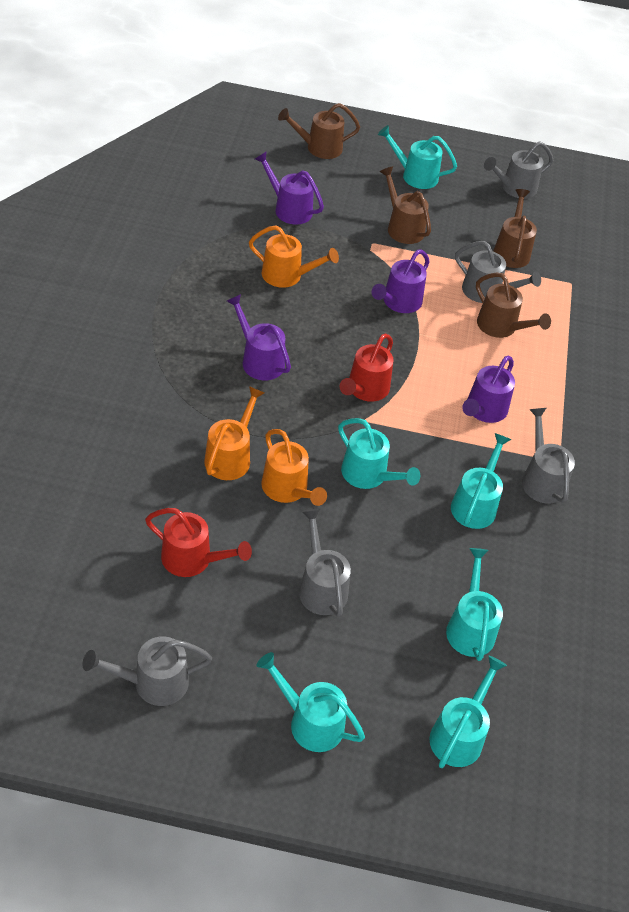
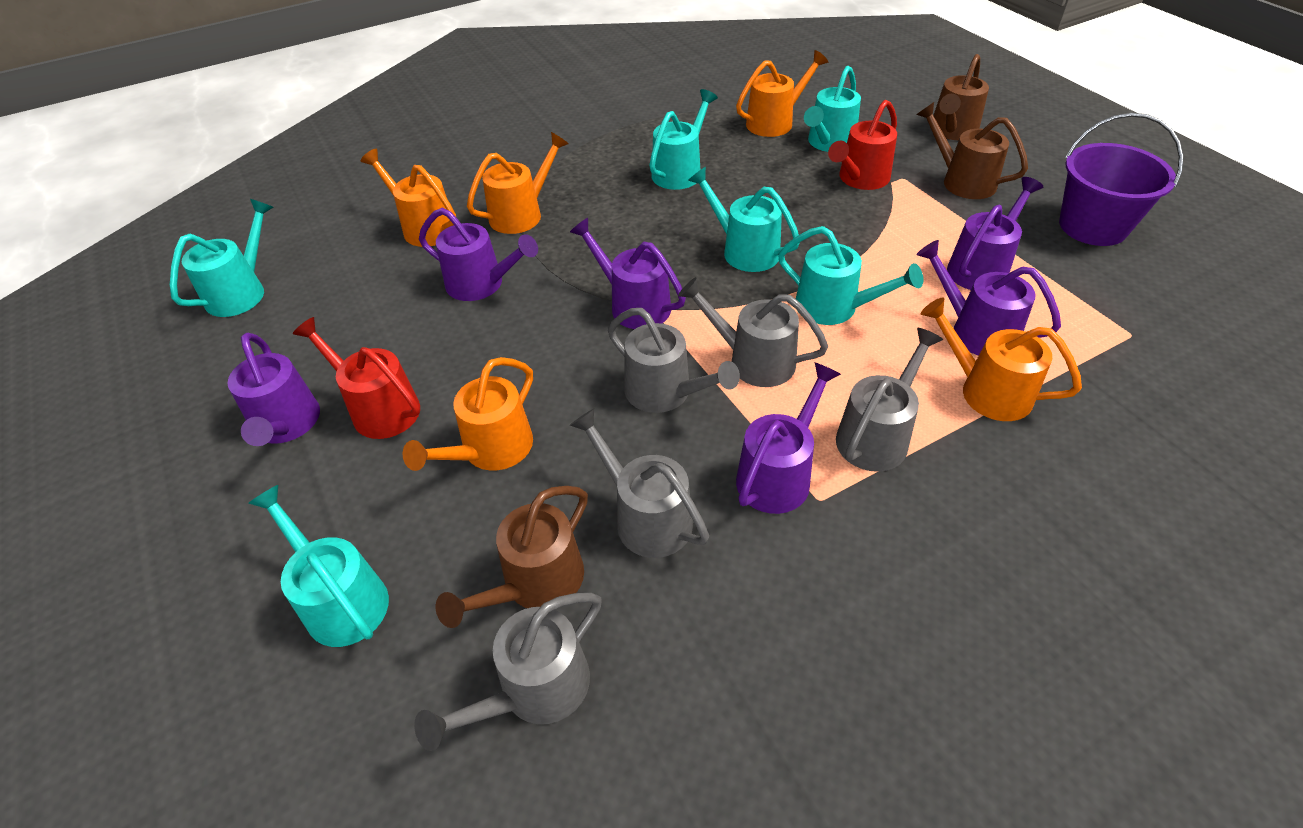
brown watering can: 4 -> 3
orange watering can: 3 -> 5
purple bucket: 0 -> 1
purple watering can: 4 -> 6

